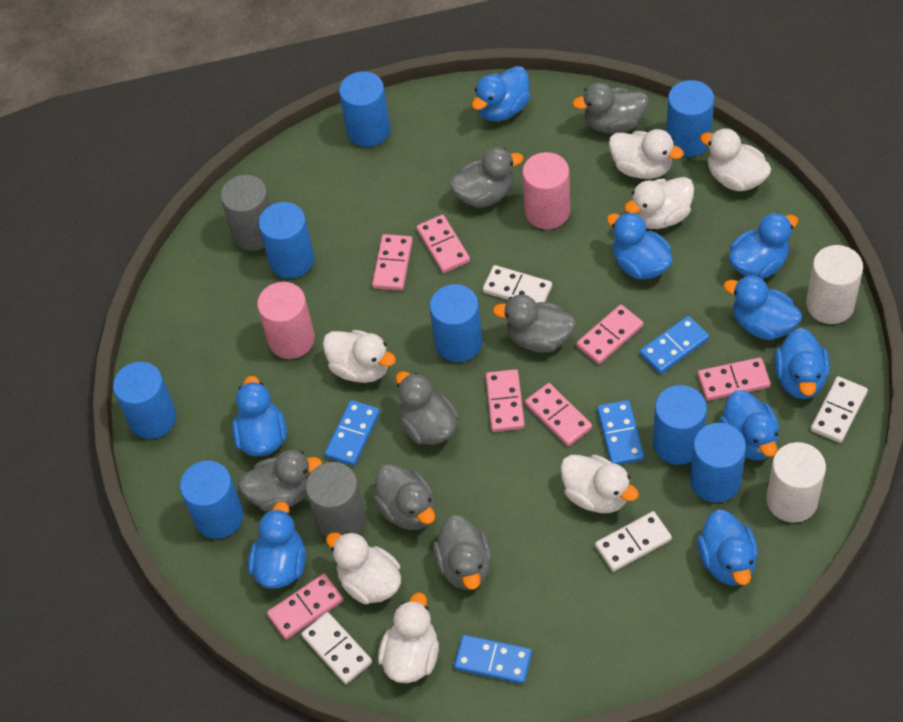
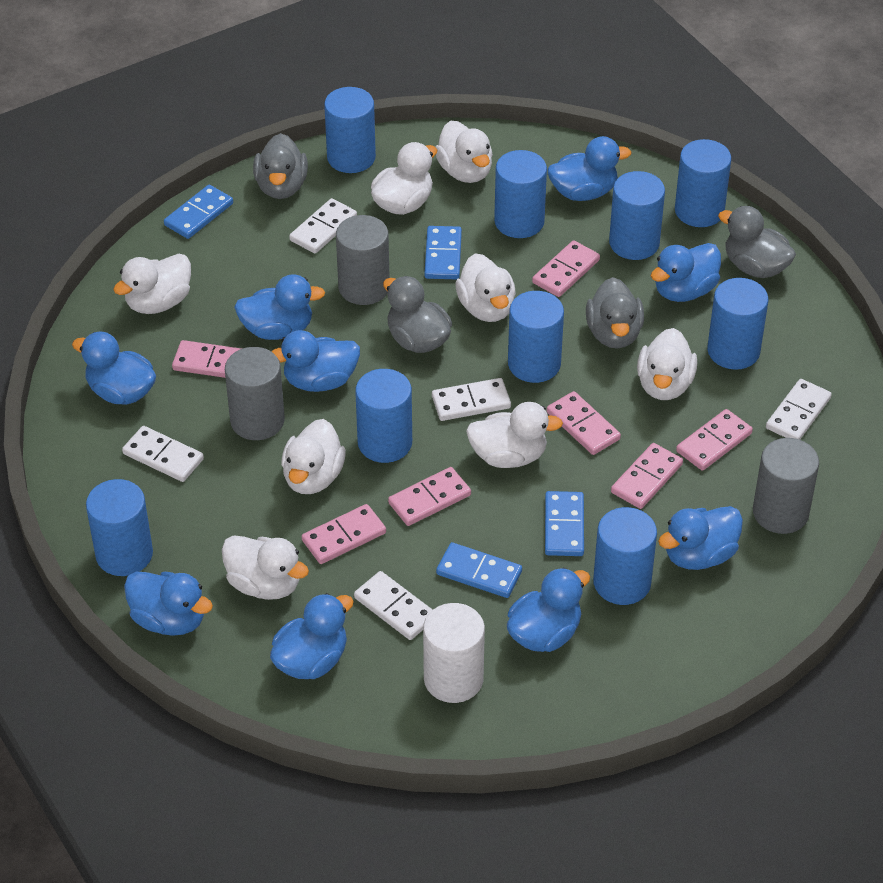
blue cylinder: 8 -> 9
grey cylinder: 2 -> 3
grey duck: 7 -> 4
pink cylinder: 2 -> 0
white cylinder: 2 -> 1
white domino: 4 -> 5
white duck: 7 -> 8

